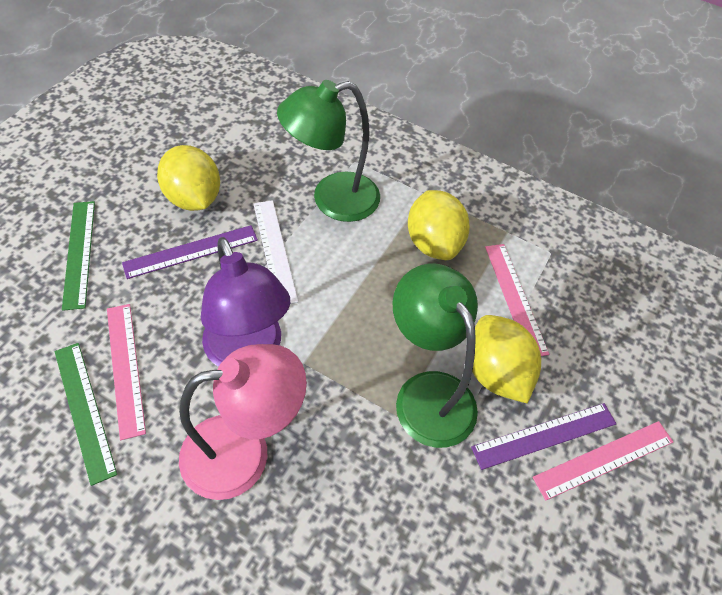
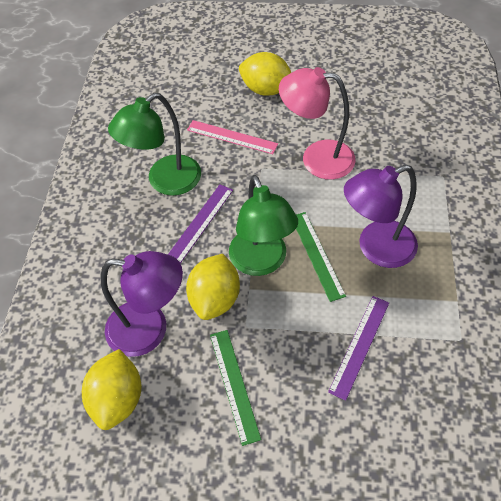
pink ruler: 3 -> 1
purple lamp: 1 -> 2
white ruler: 1 -> 0

